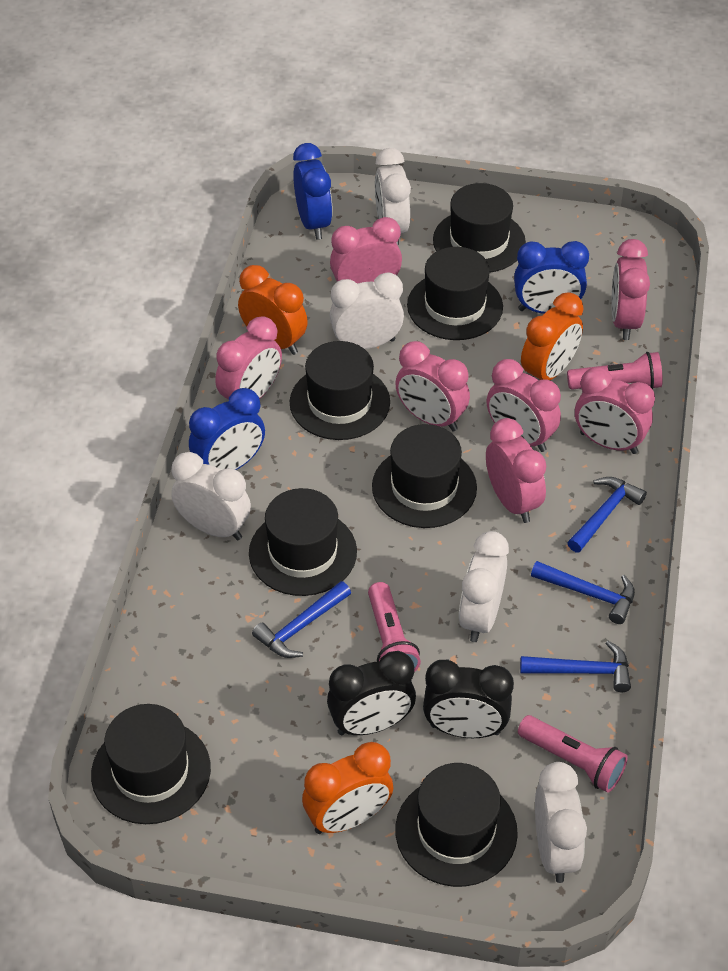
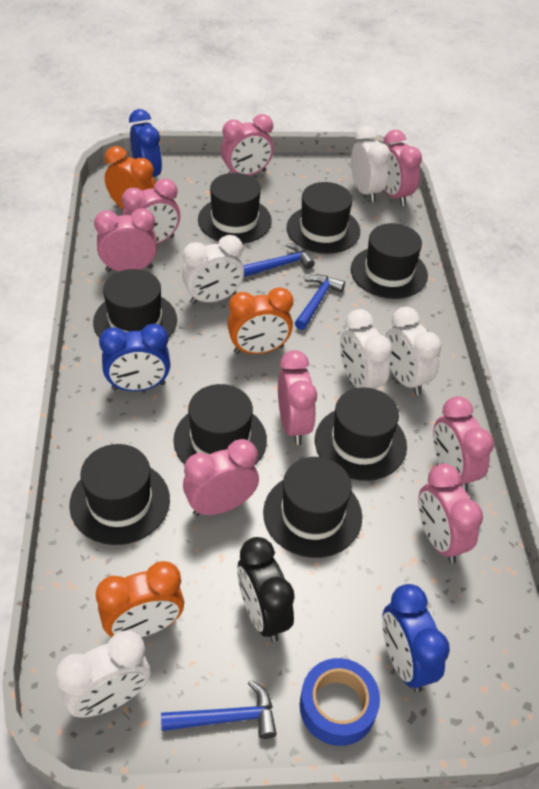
black clock: 2 -> 1
black hat: 7 -> 8
blue hammer: 4 -> 3
blue tape: 0 -> 1
pink clock: 7 -> 8
pink flashlight: 3 -> 0

